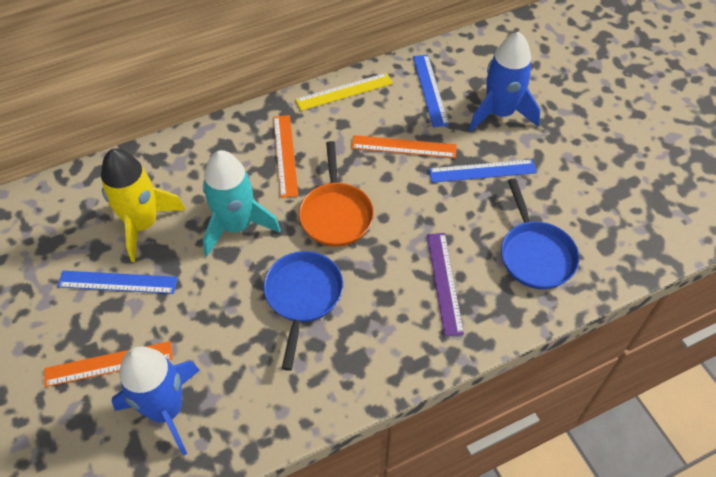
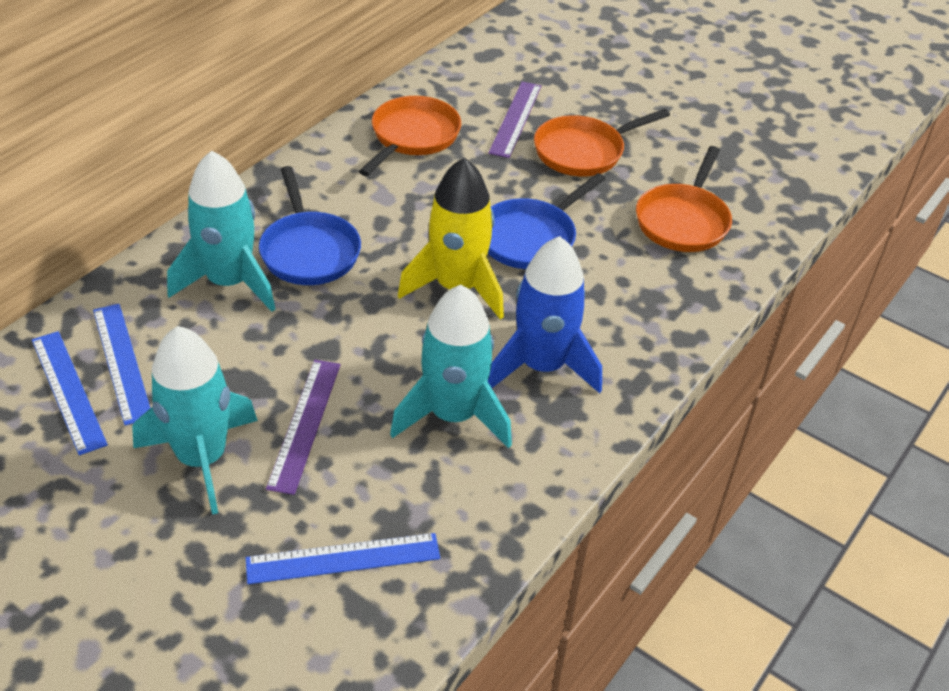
blue rocket: 2 -> 1
orange pan: 1 -> 3
orange ruler: 3 -> 0
purple ruler: 1 -> 2
turquoise rocket: 1 -> 3
yellow ruler: 1 -> 0

